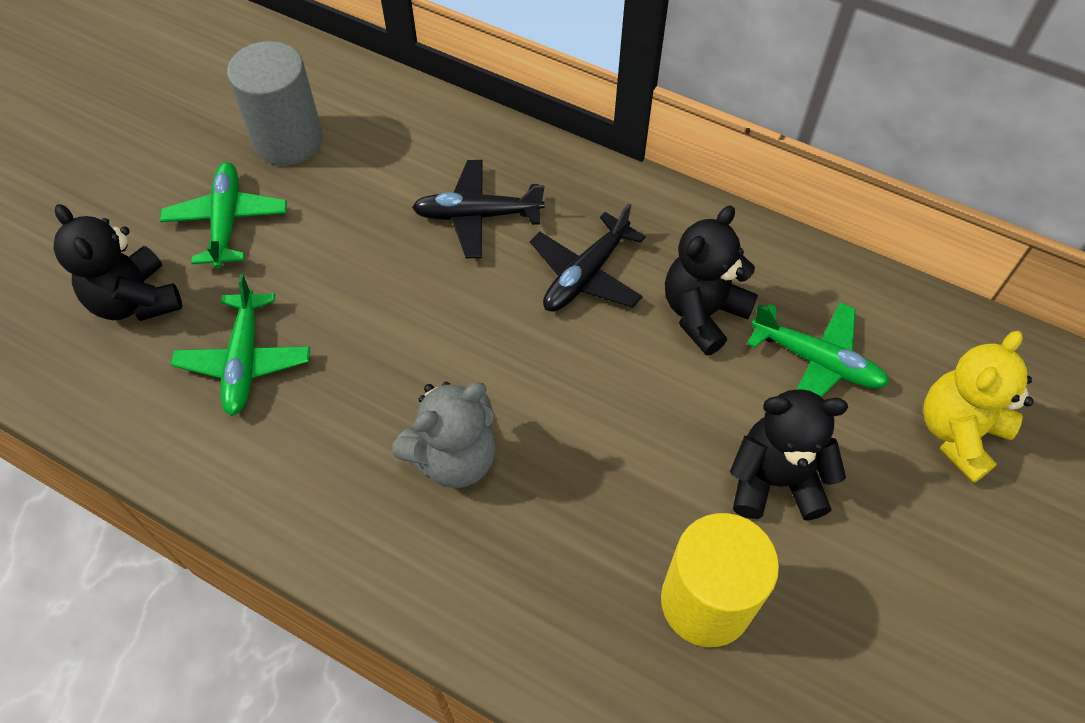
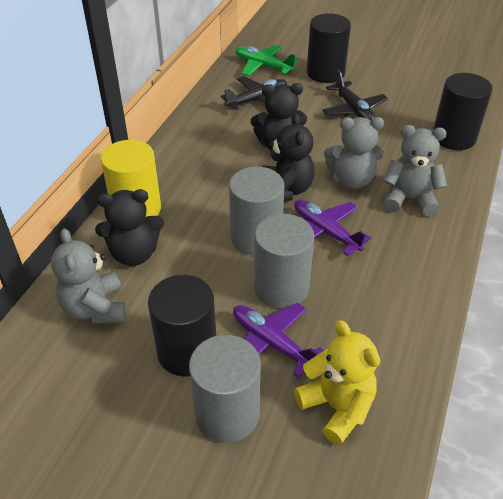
black cylinder: 0 -> 3
green plane: 3 -> 1
grey cylinder: 1 -> 3
grey teddy bear: 1 -> 3
purple plane: 0 -> 2

